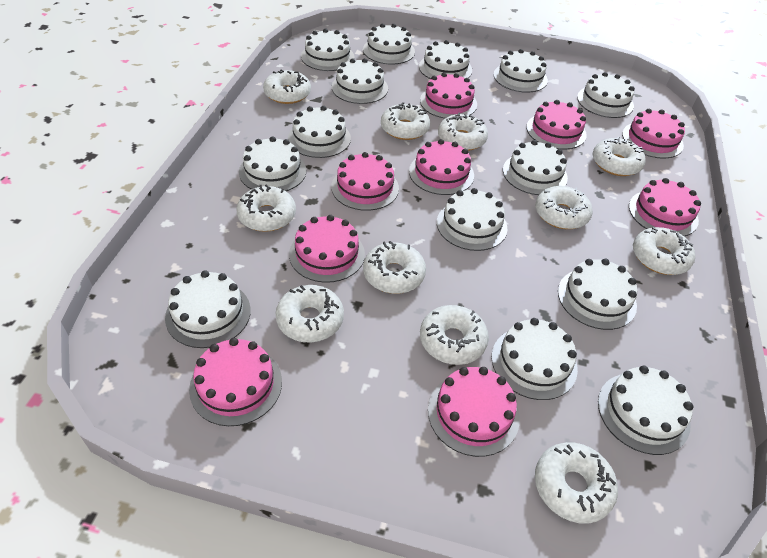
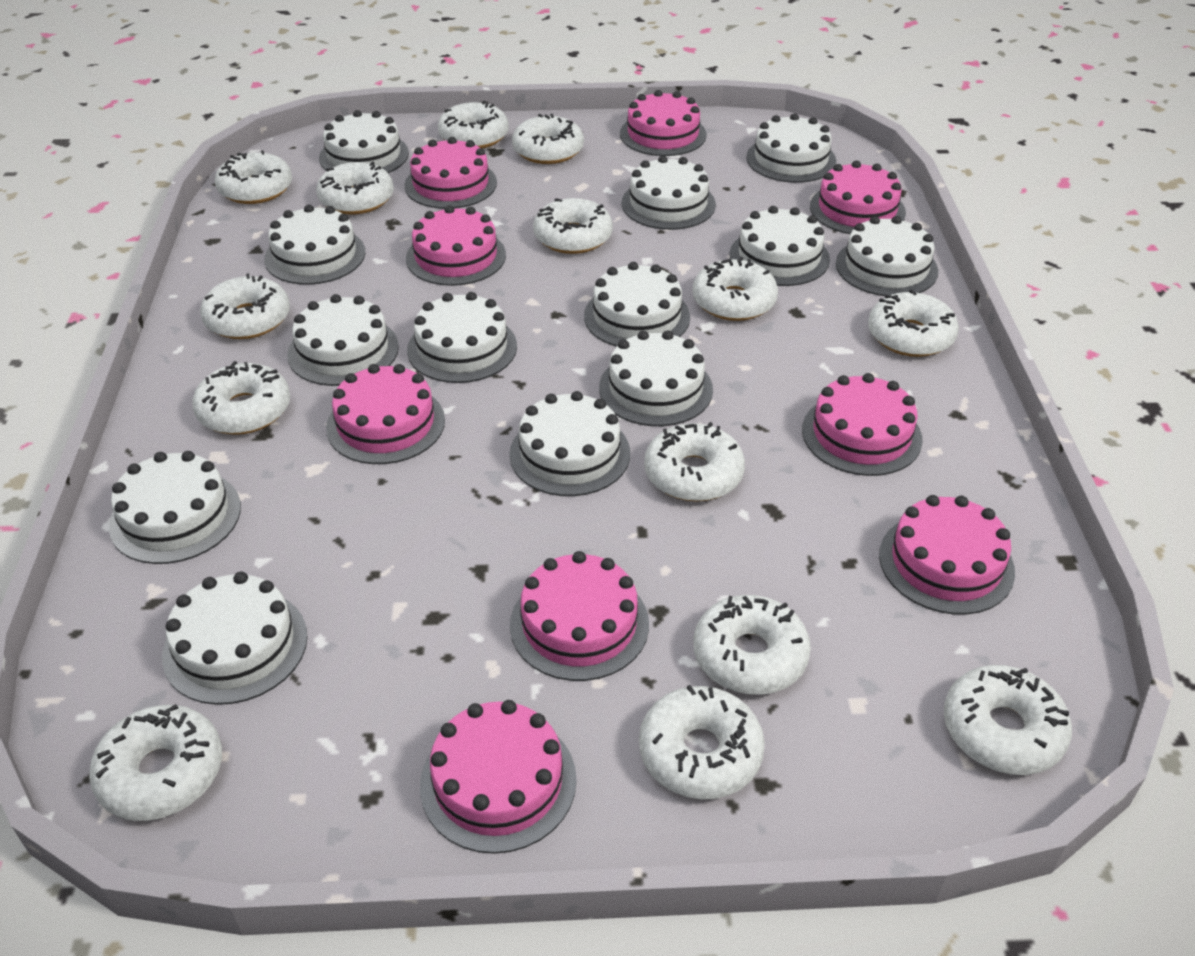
white cake: 14 -> 13
white donut: 11 -> 14

